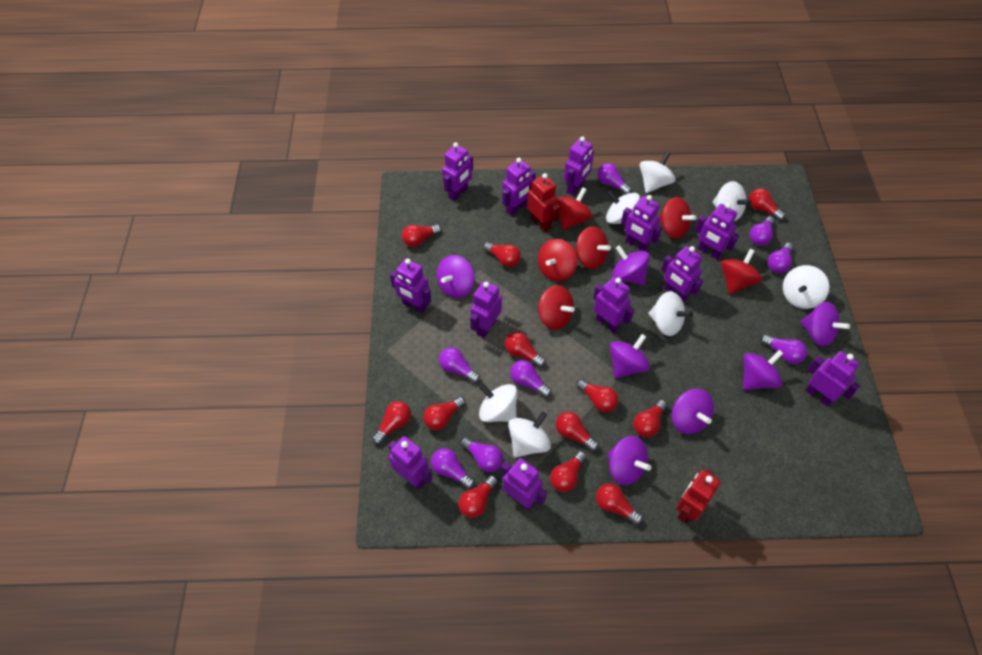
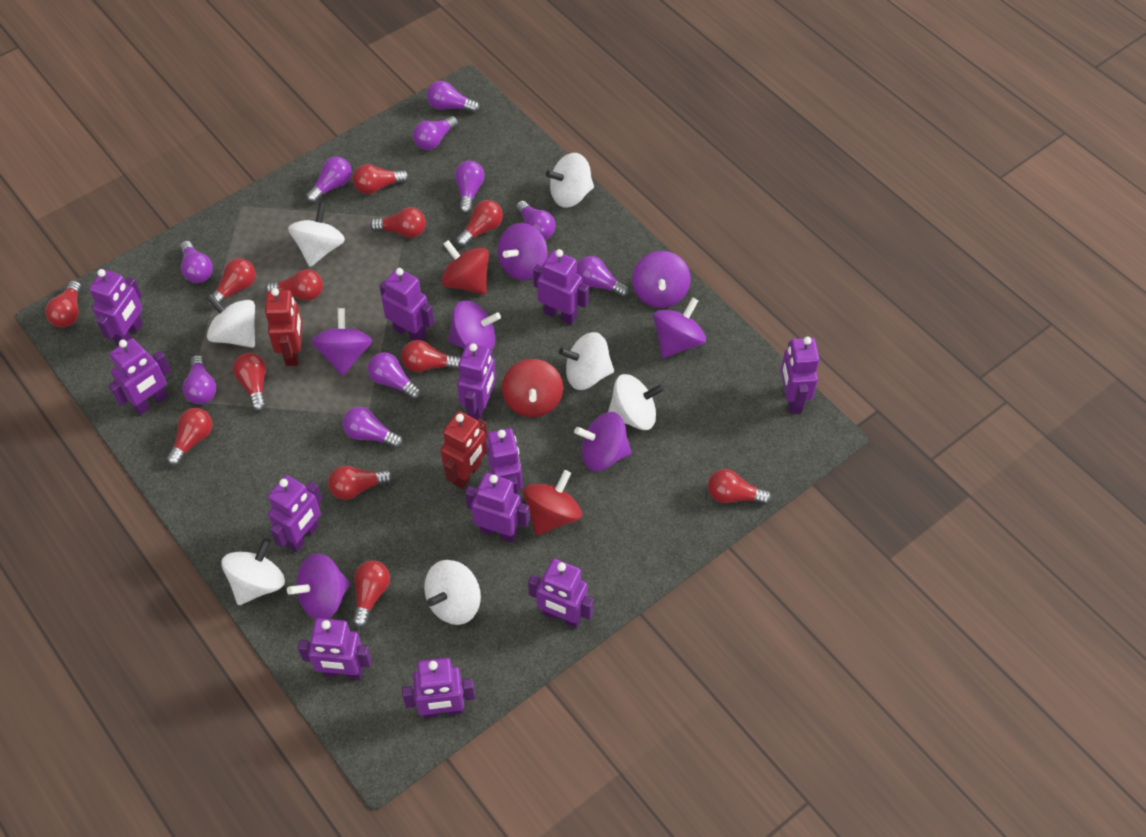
purple light bulb: 8 -> 10
red spinning top: 6 -> 3

